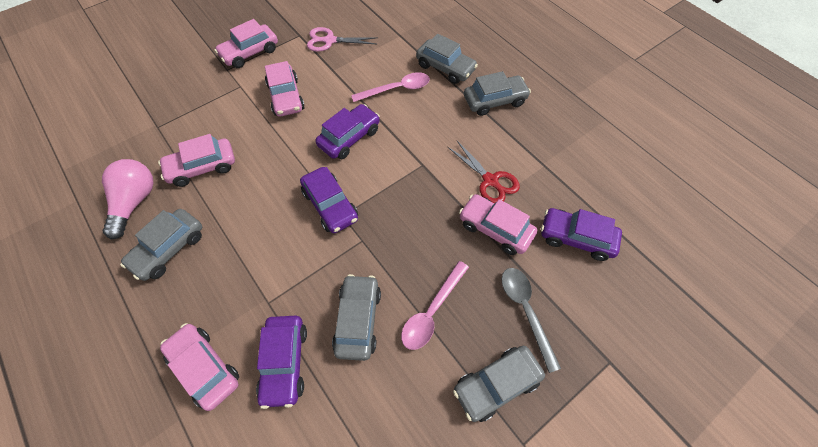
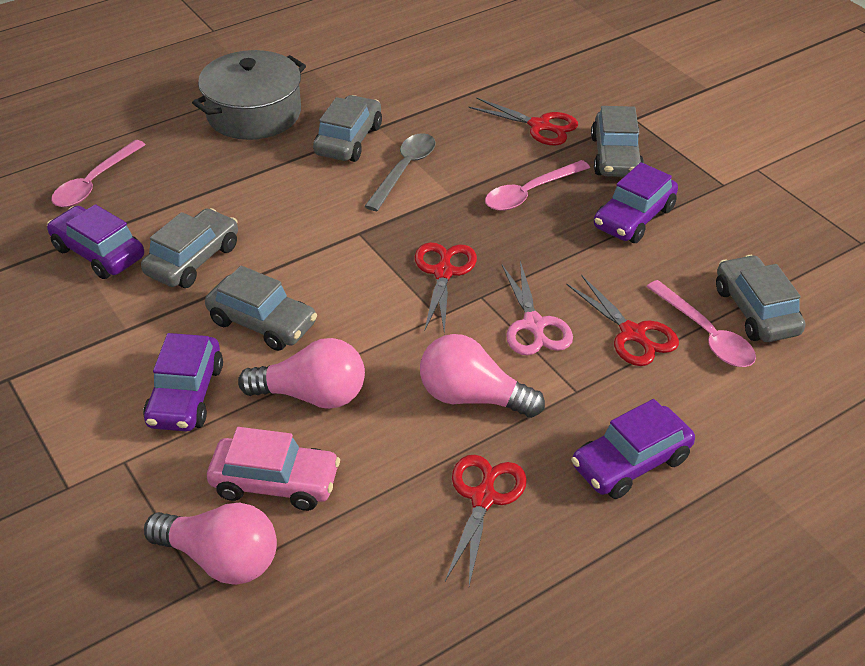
grey pot: 0 -> 1
pink car: 5 -> 1
pink light bulb: 1 -> 3
pink spoon: 2 -> 3
red scissors: 1 -> 4

